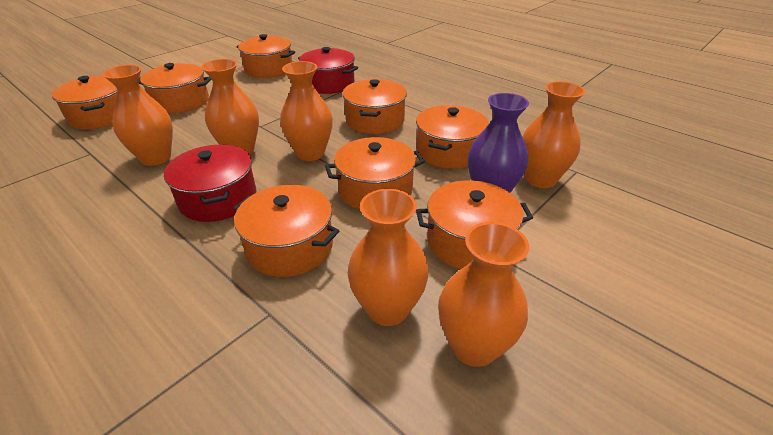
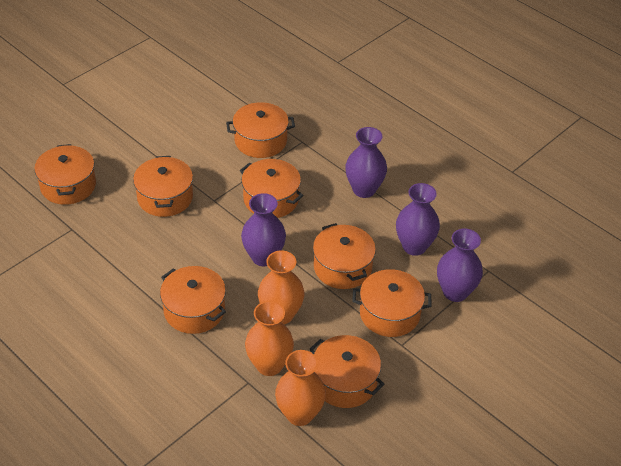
orange vase: 6 -> 3
purple vase: 1 -> 4
red pot: 2 -> 0

